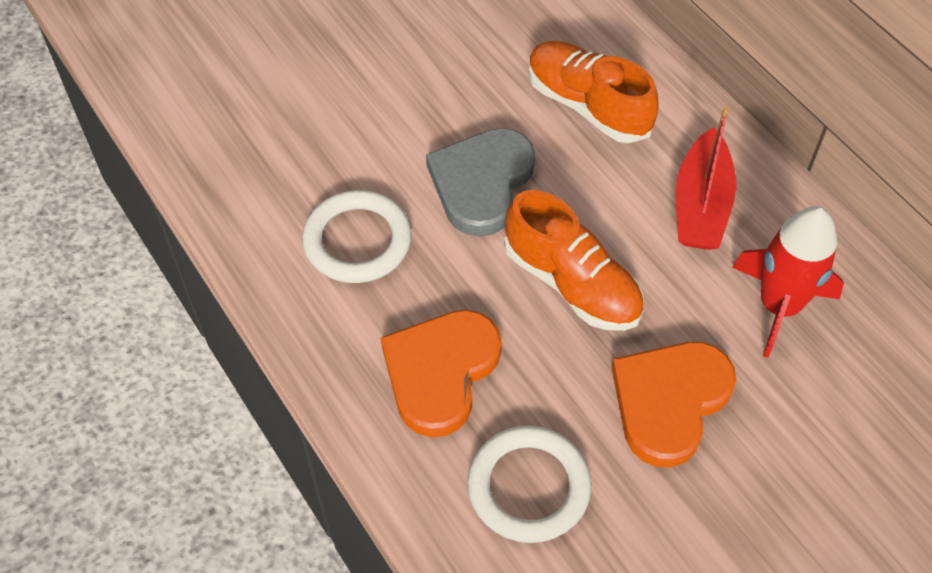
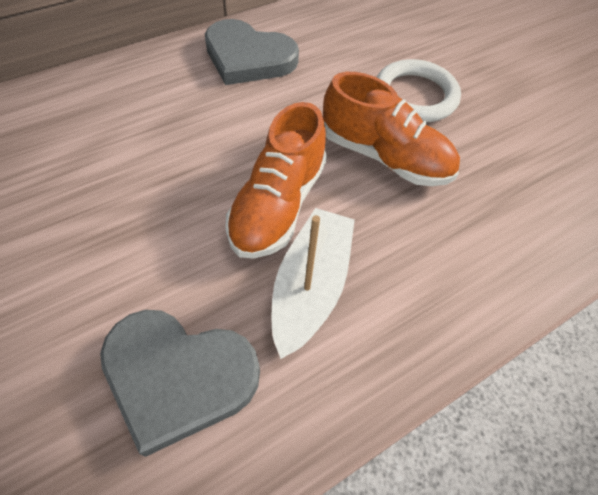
grey heart: 1 -> 2
orange heart: 2 -> 0
red boat: 1 -> 0
red rocket: 1 -> 0
white boat: 0 -> 1
white ring: 2 -> 1

